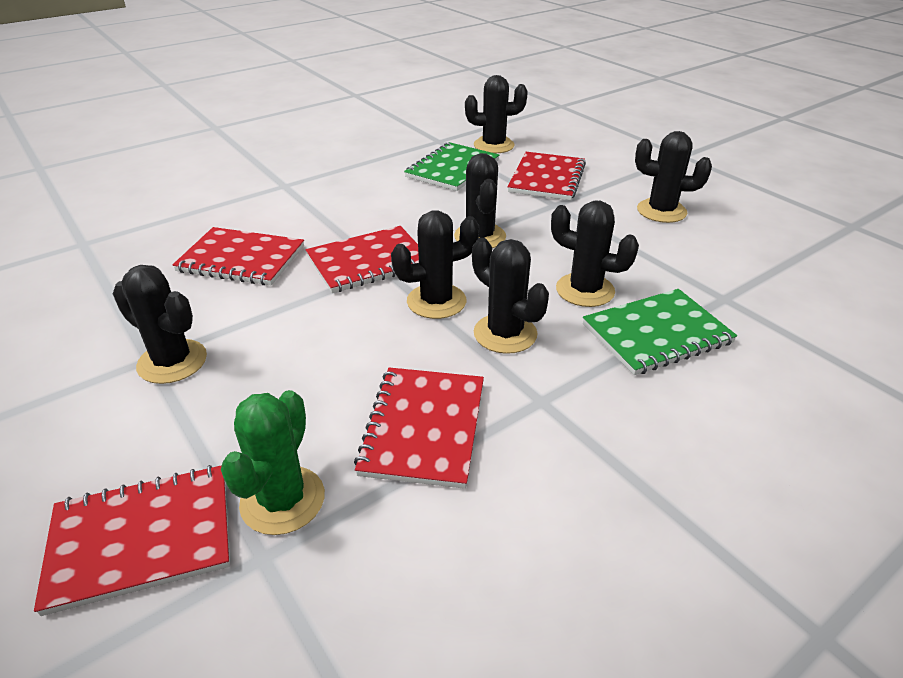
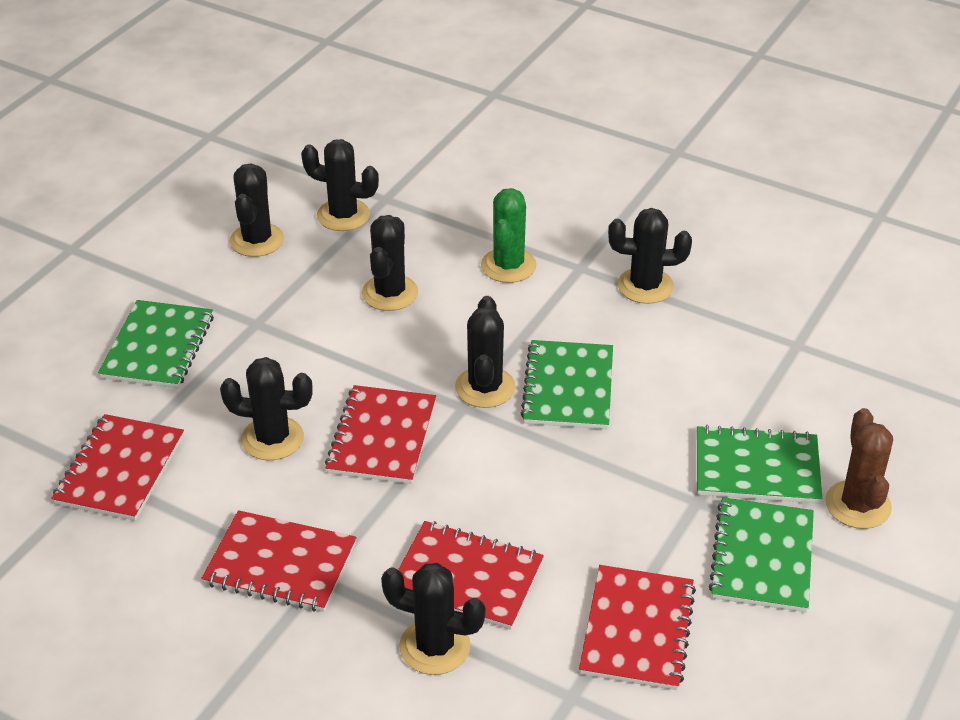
brown cactus: 0 -> 1
green notebook: 2 -> 4

